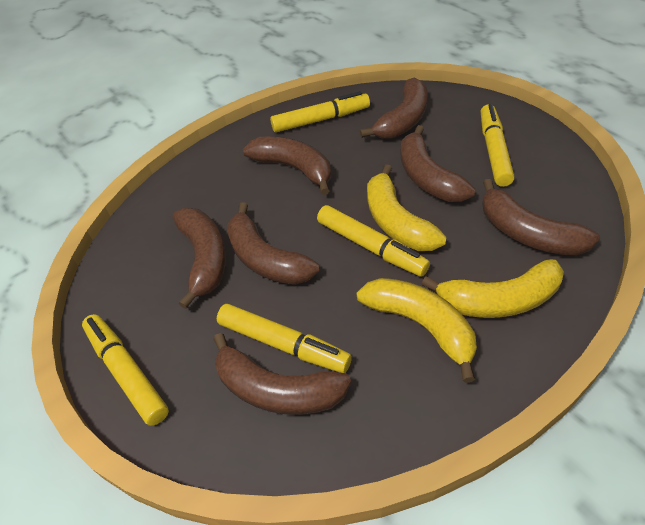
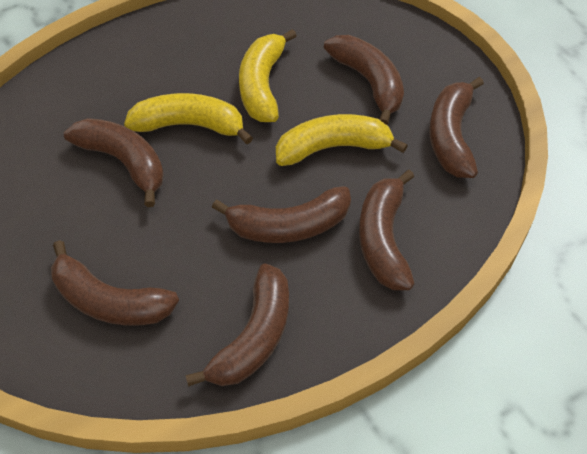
yellow marker: 5 -> 0

